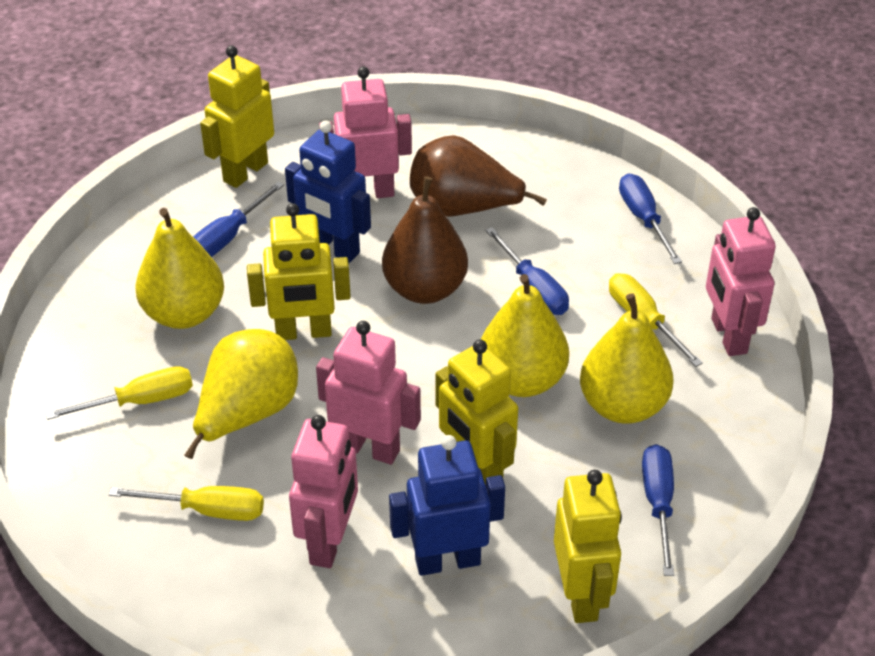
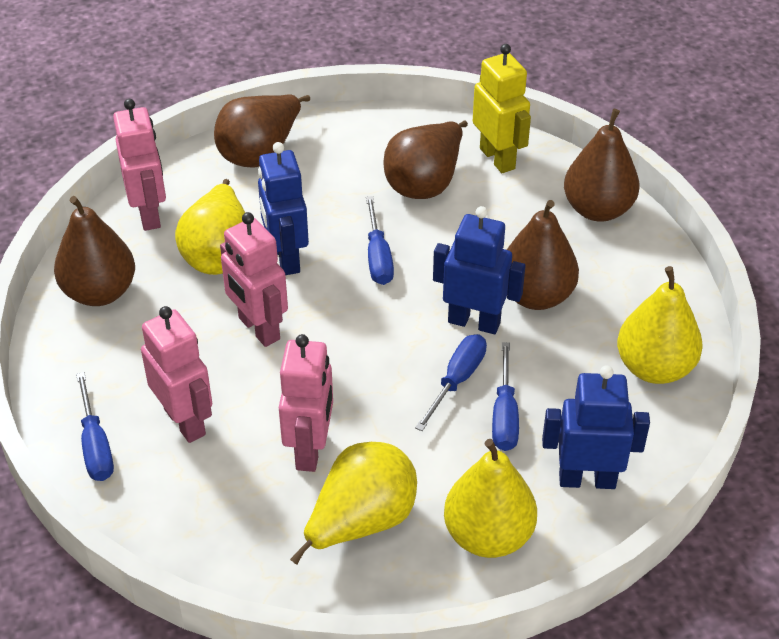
blue robot: 2 -> 3
brown pear: 2 -> 5
yellow robot: 4 -> 1
yellow screwdriver: 3 -> 0

